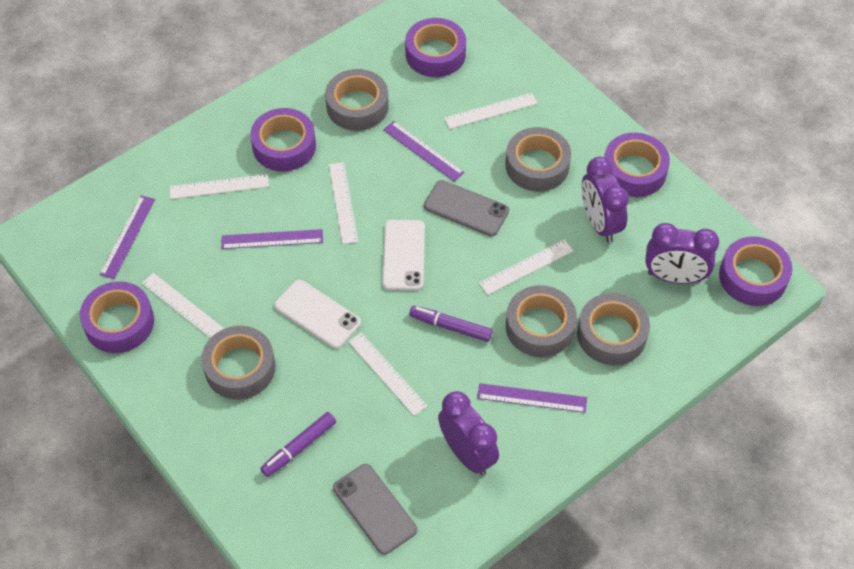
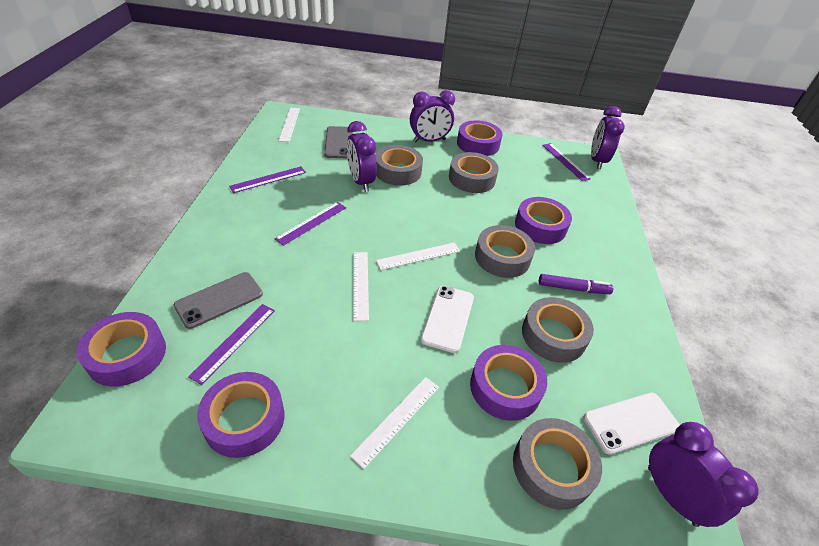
purple clock: 3 -> 4
purple marker: 2 -> 1
white ruler: 6 -> 4

